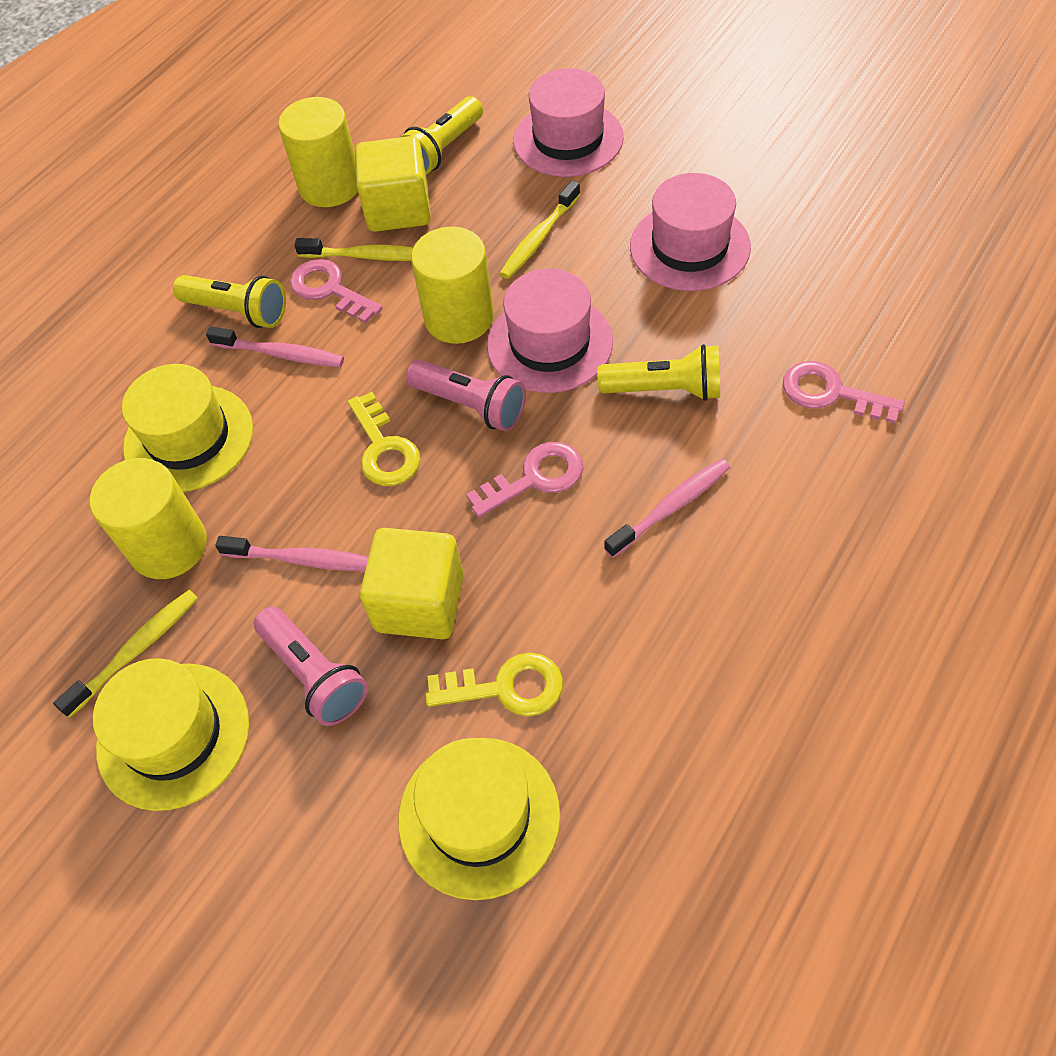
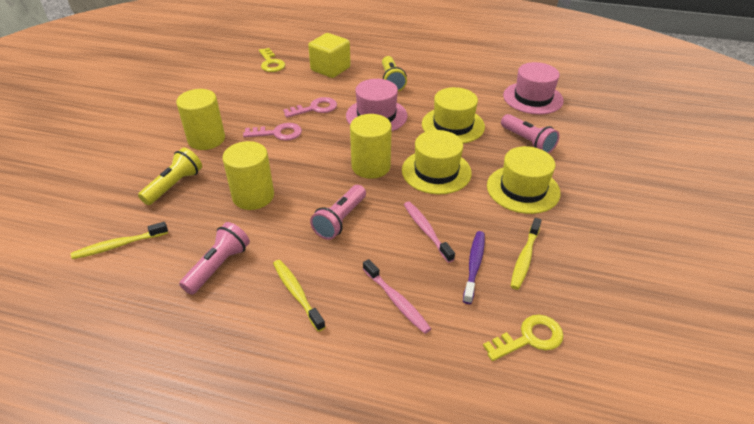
pink flashlight: 2 -> 3
pink hat: 3 -> 2
pink key: 3 -> 2
pink toothbrush: 3 -> 2
purple toothbrush: 0 -> 1
yellow cube: 2 -> 1
yellow flashlight: 3 -> 2

